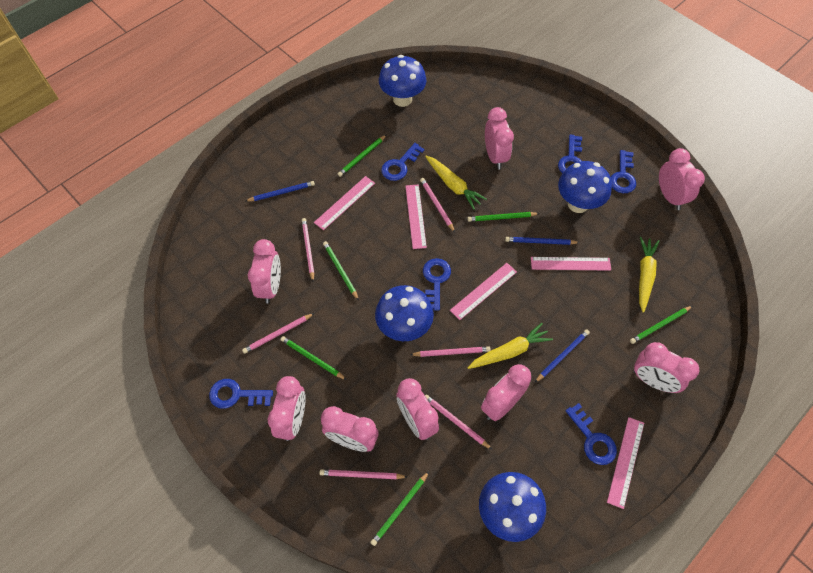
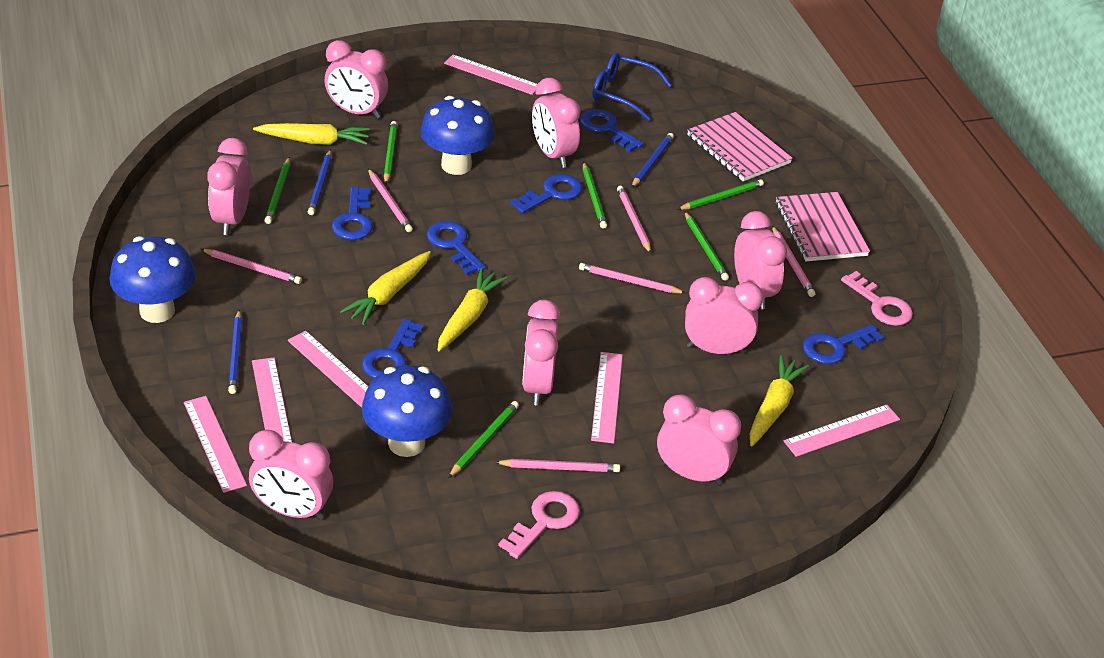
blue glasses: 0 -> 1
blue mushroom: 4 -> 3
pink key: 0 -> 2
pink notebook: 0 -> 2
pink ruler: 5 -> 6
yellow carrot: 3 -> 4

